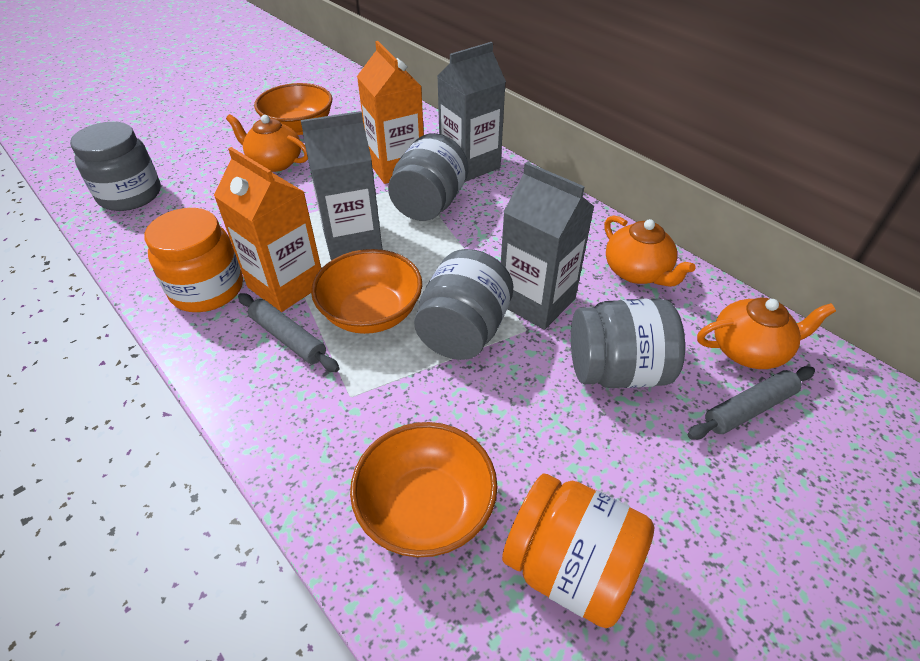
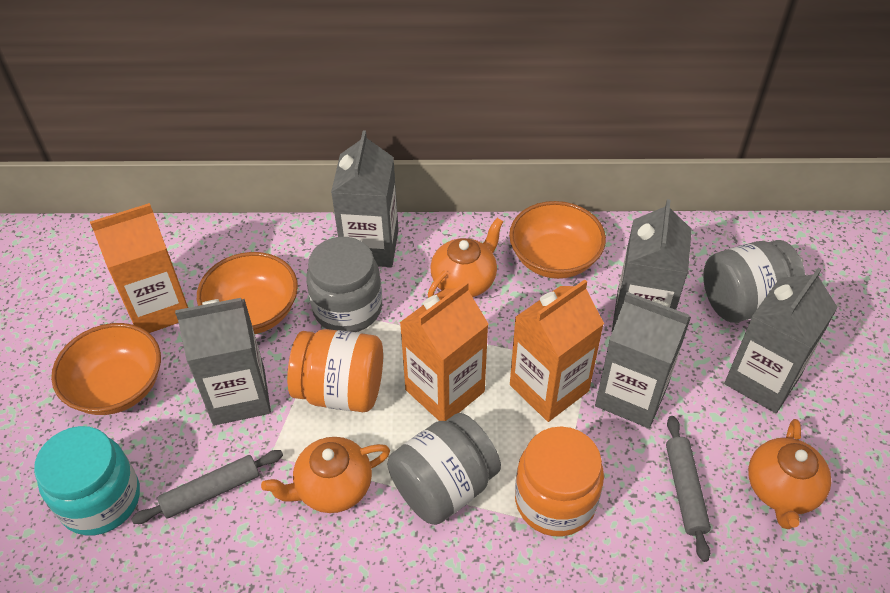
grey carton: 3 -> 5
grey jar: 4 -> 3
orange carton: 2 -> 3
turquoise jar: 0 -> 1

